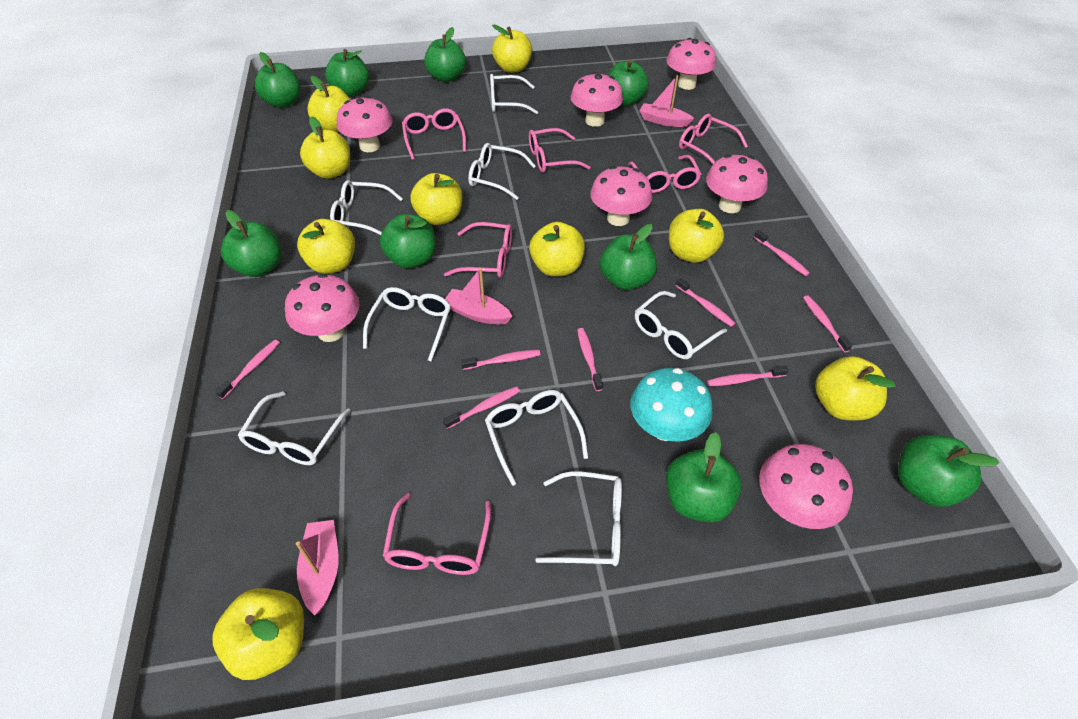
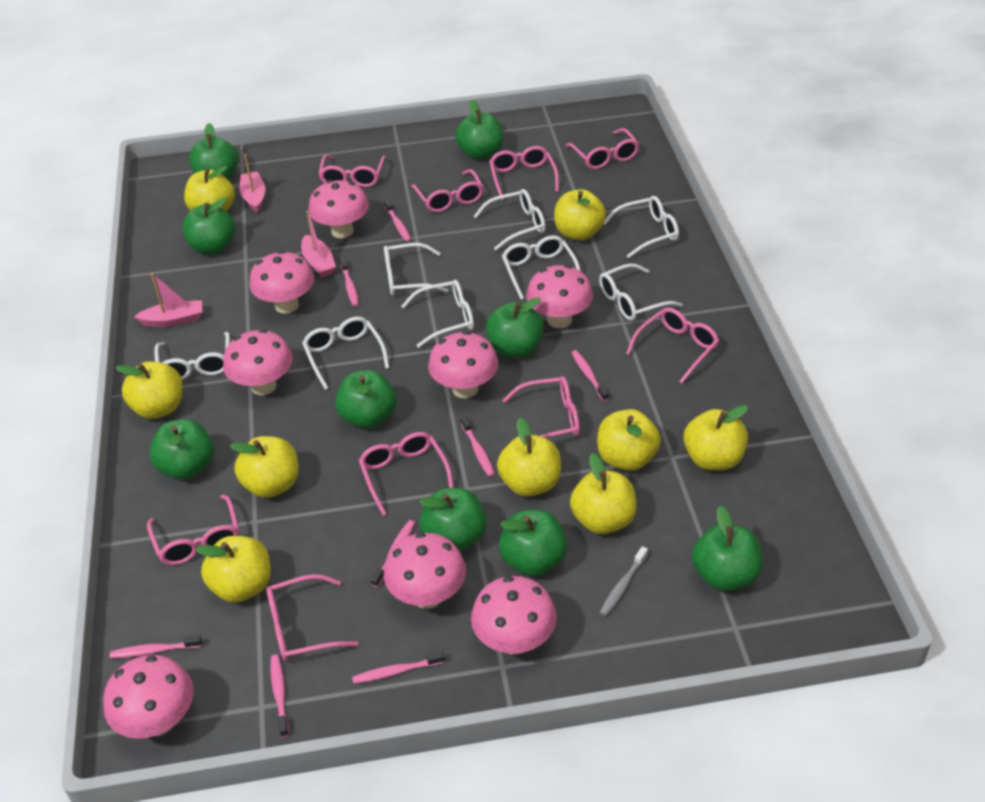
grey toothbrush: 0 -> 1
pink glasses: 6 -> 9
pink mushroom: 7 -> 8
turquoise mushroom: 1 -> 0

